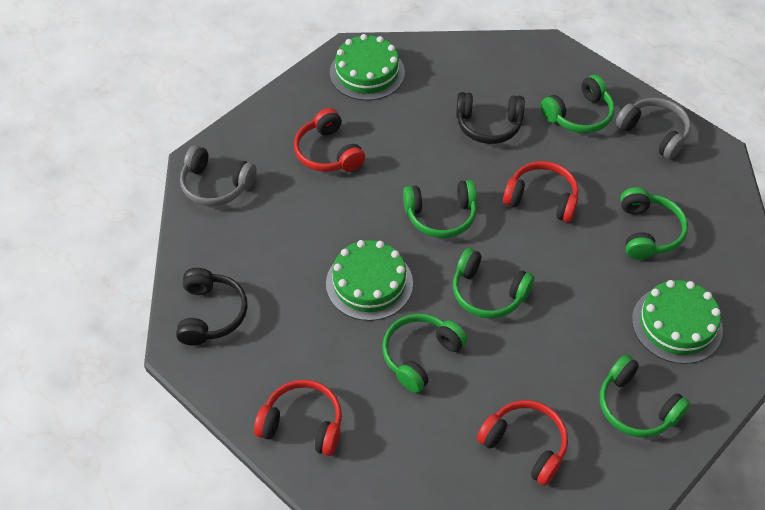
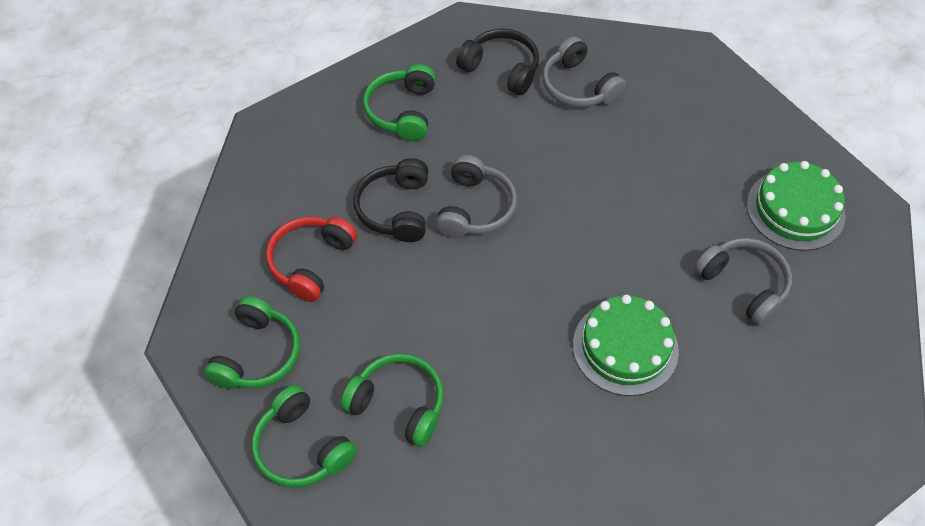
green cake: 3 -> 2
green headphones: 6 -> 4
grey headphones: 2 -> 3
red headphones: 4 -> 1

